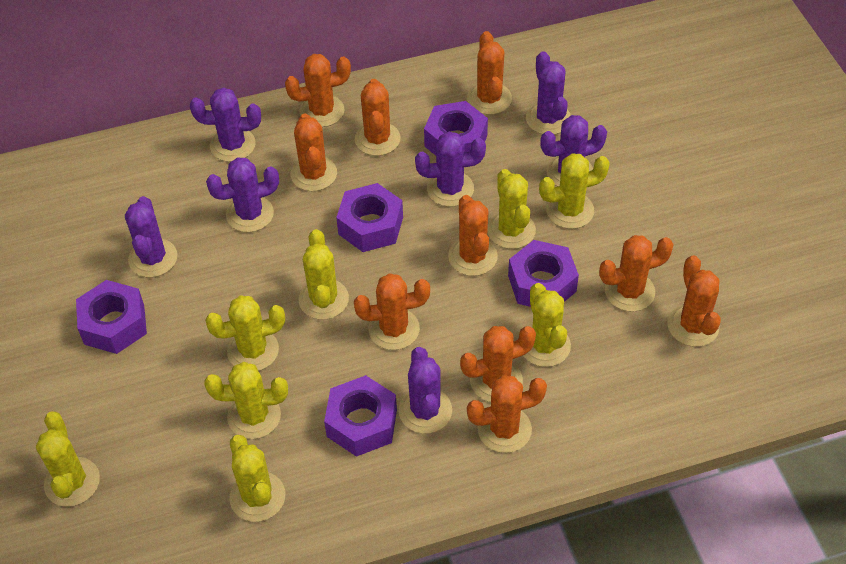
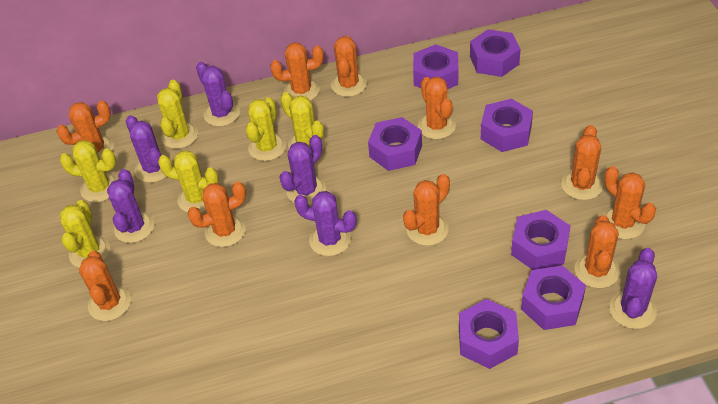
purple cactus: 7 -> 6
purple nut: 5 -> 7
yellow cactus: 8 -> 6

